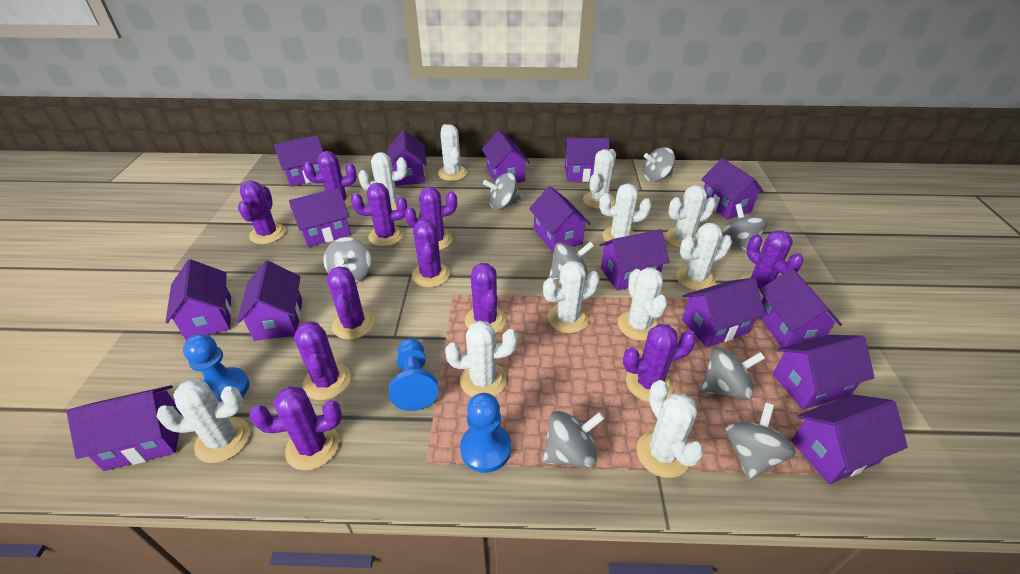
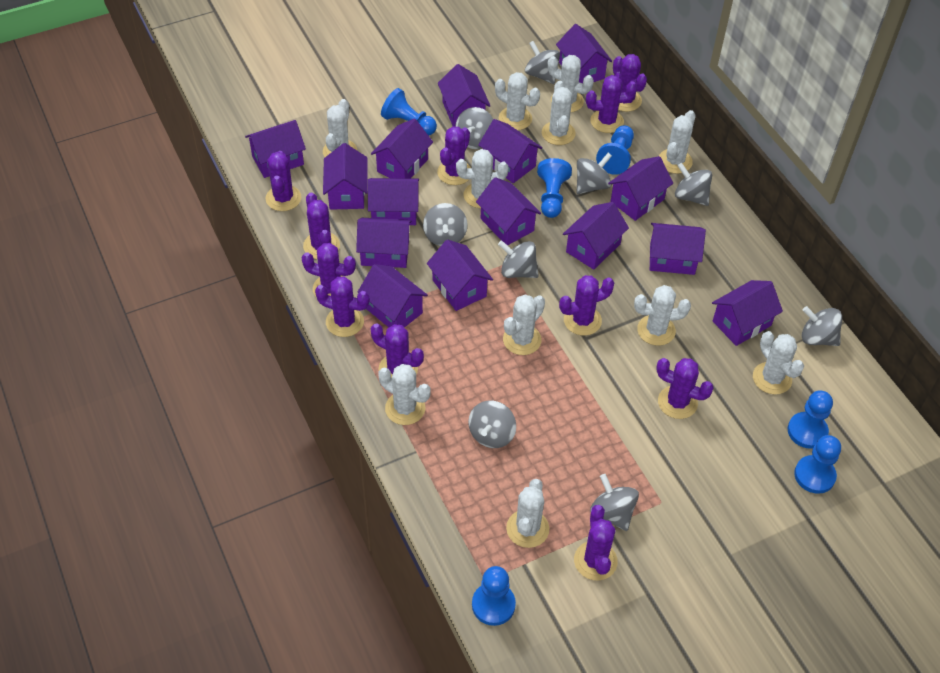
blue pawn: 3 -> 6
grey spinning top: 8 -> 9

